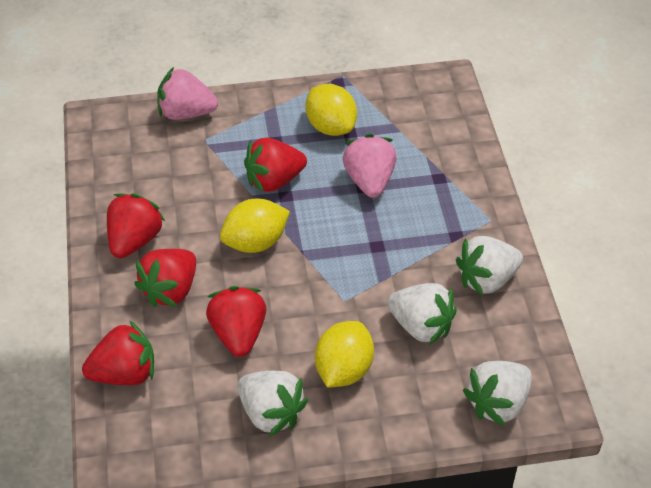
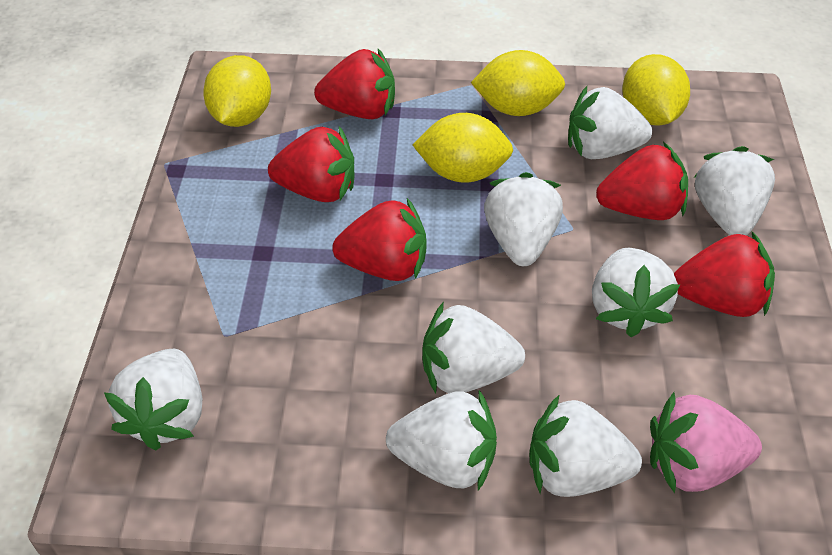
pink strawberry: 2 -> 1
white strawberry: 4 -> 8
yellow lemon: 3 -> 4

